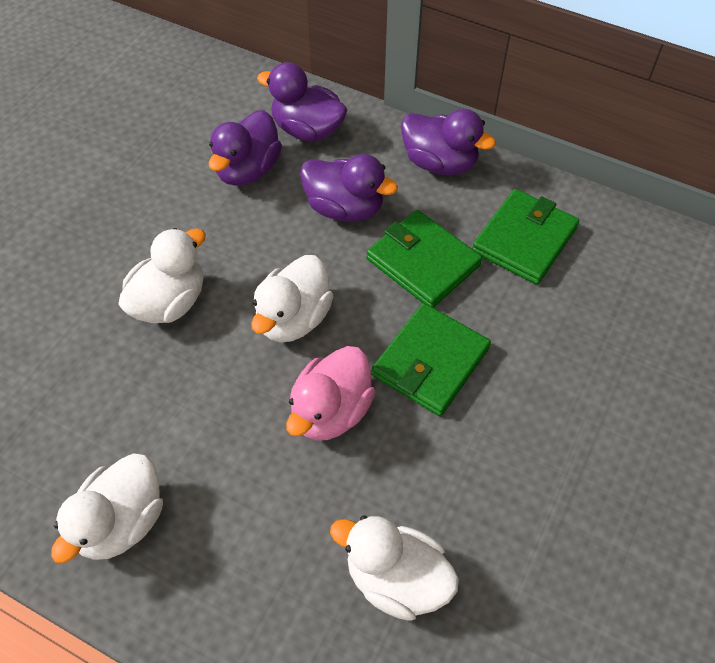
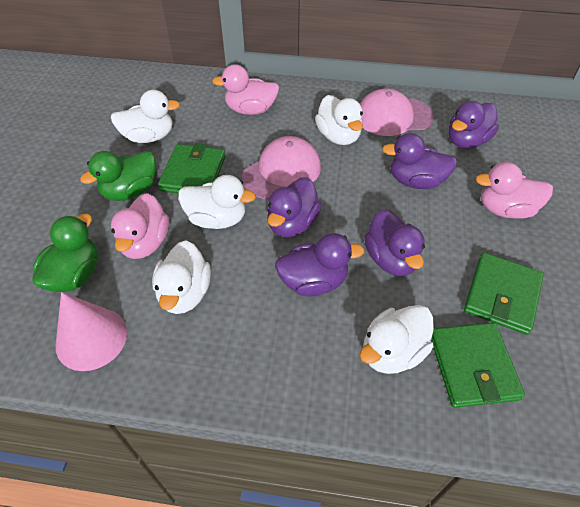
green duck: 0 -> 2
pink cap: 0 -> 2
pink cone: 0 -> 1
pink duck: 1 -> 3
purple duck: 4 -> 5
white duck: 4 -> 5

